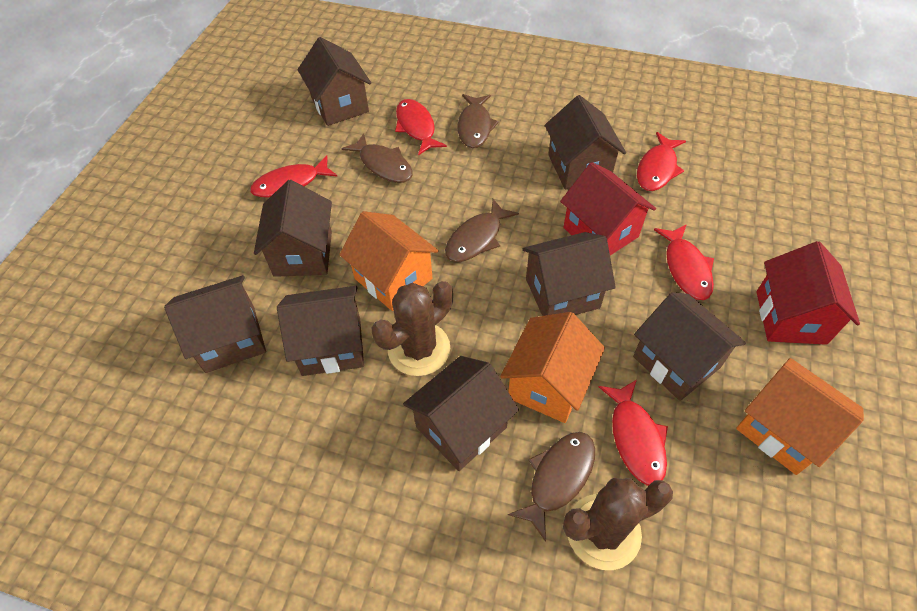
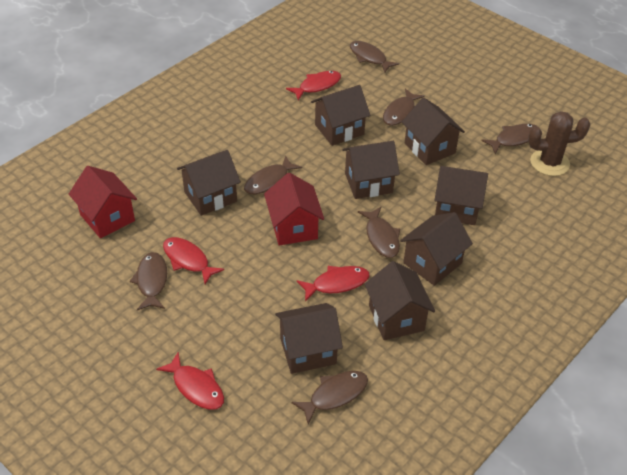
brown cactus: 2 -> 1
brown fish: 4 -> 7
orange house: 3 -> 0
red fish: 5 -> 4

